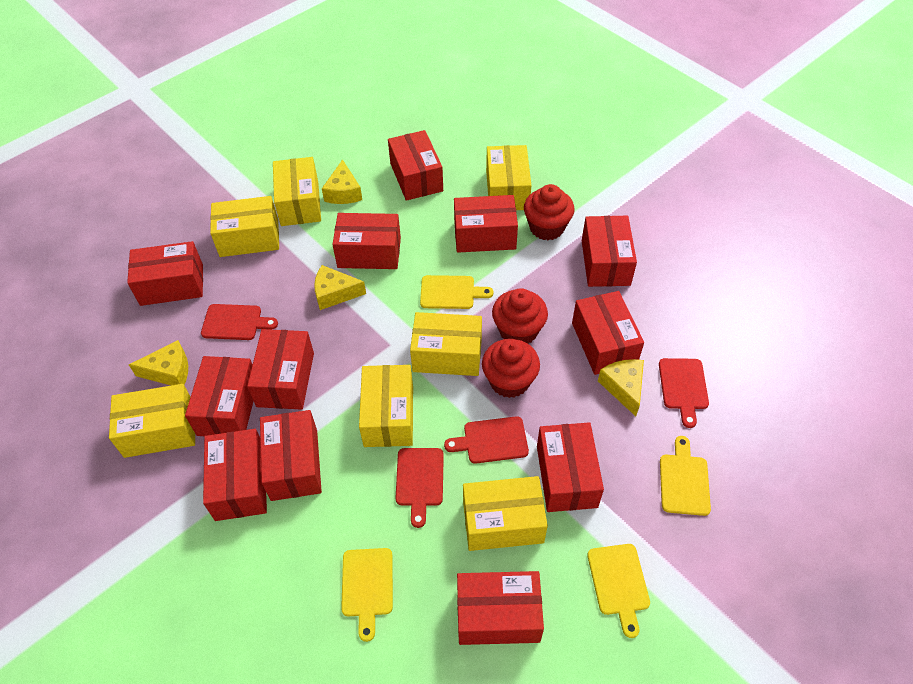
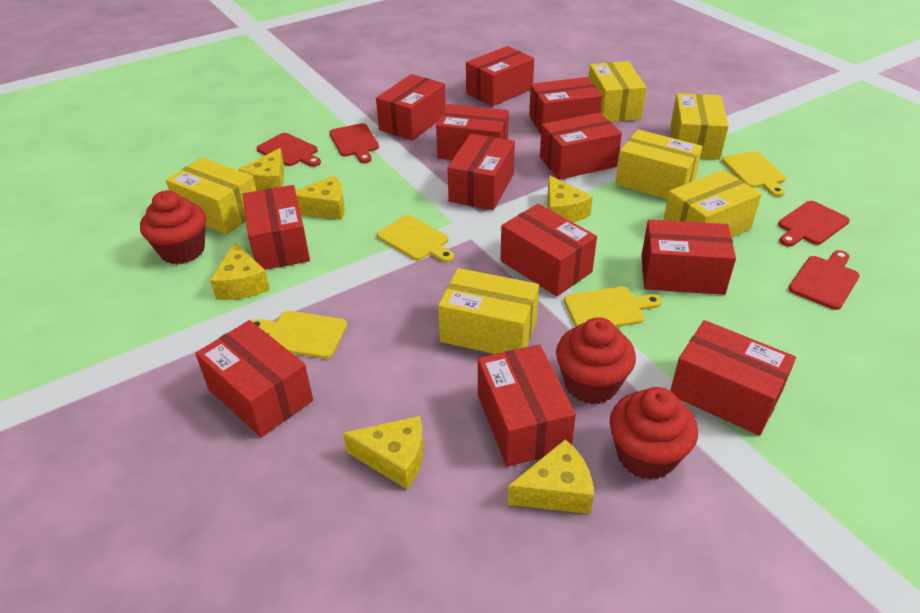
yellow box: 7 -> 6
yellow cheese: 4 -> 6

